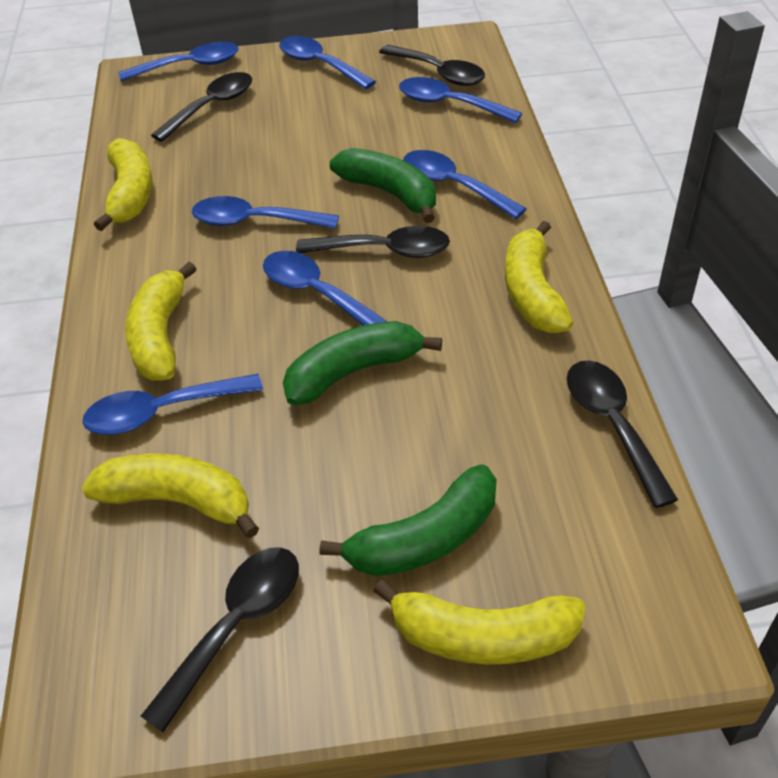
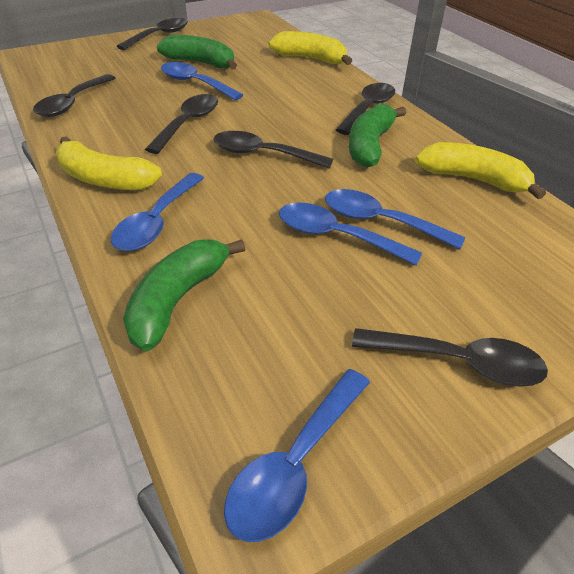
black spoon: 5 -> 6
blue spoon: 7 -> 5
yellow banana: 5 -> 3

